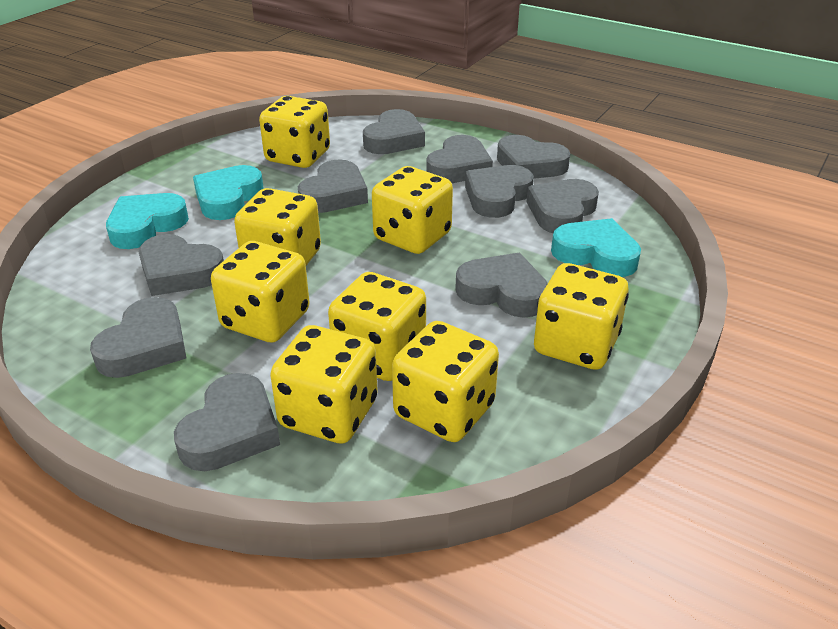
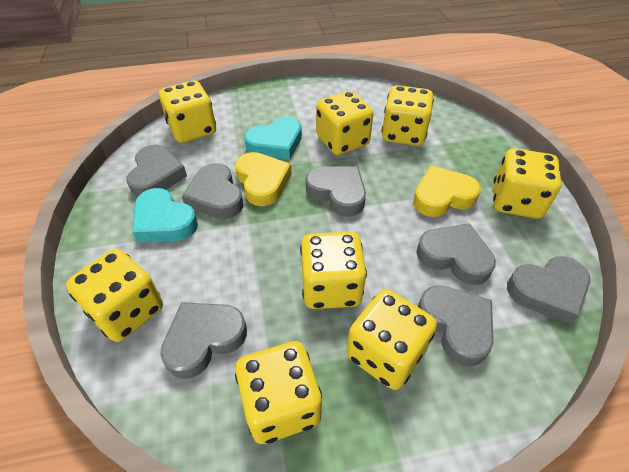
grey heart: 10 -> 7
turquoise heart: 3 -> 2
yellow heart: 0 -> 2

